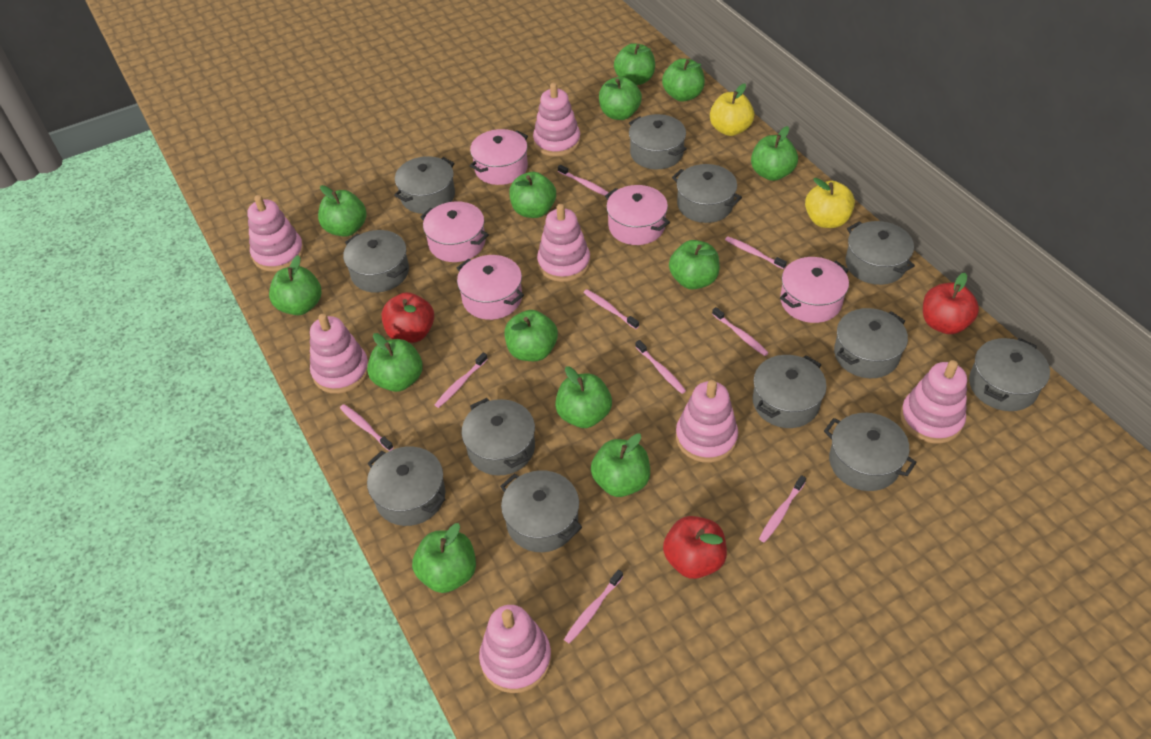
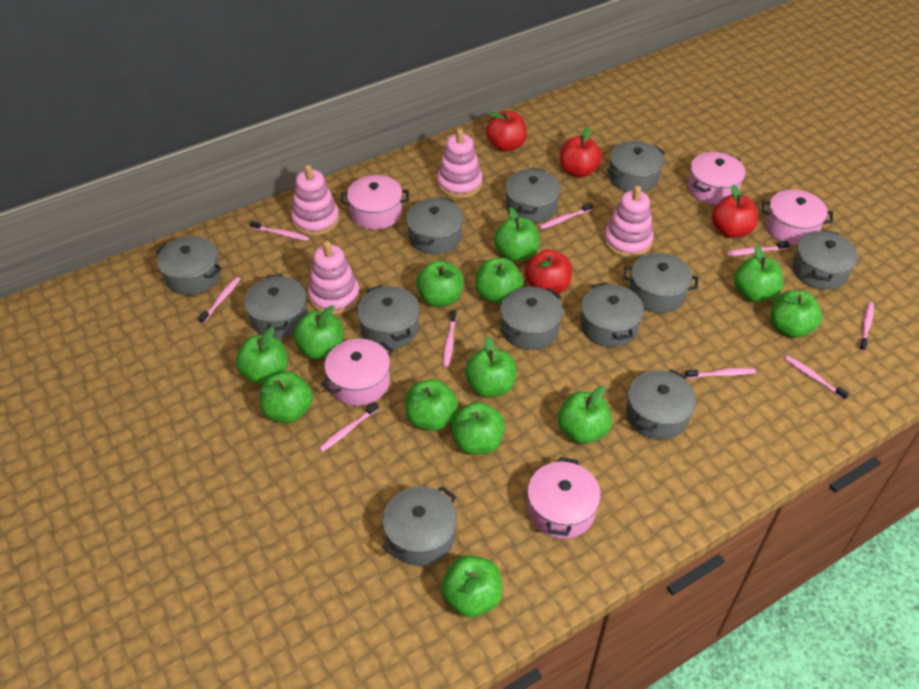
pink stacking toy: 7 -> 4
red apple: 3 -> 4
yellow apple: 2 -> 0

